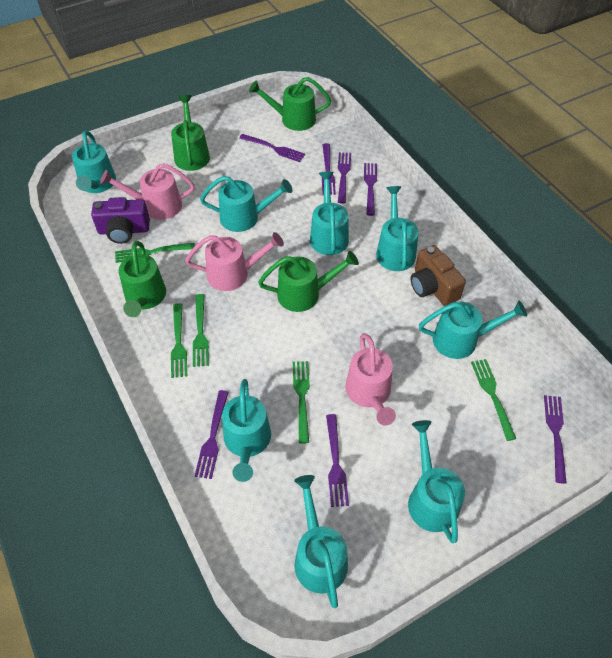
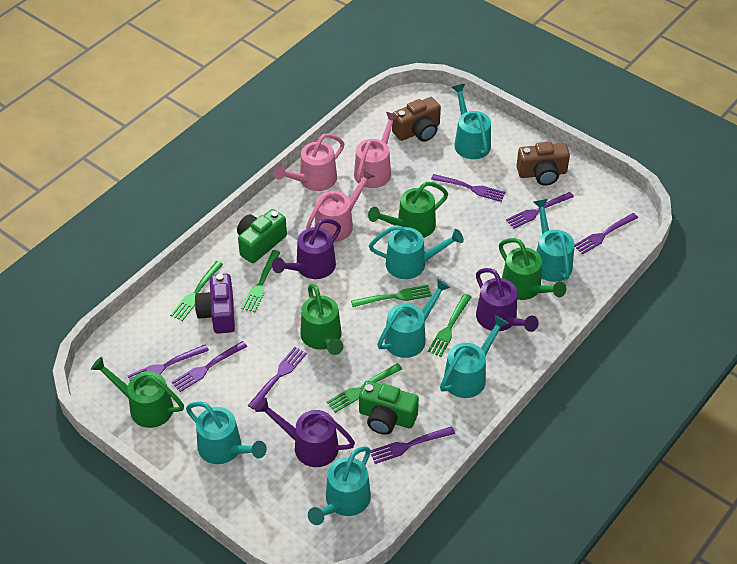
brown camera: 1 -> 2
green camera: 0 -> 2
purple watering can: 0 -> 3
turquoise watering can: 8 -> 7

